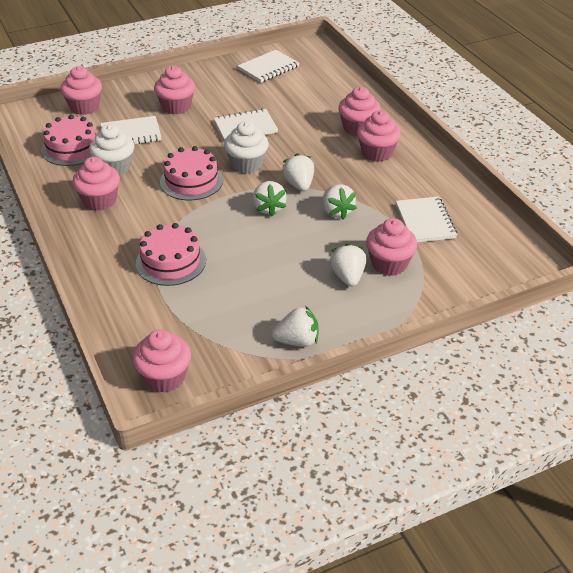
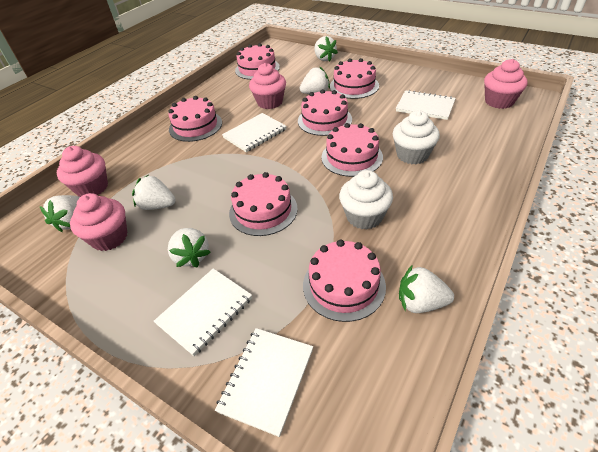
pink cake: 3 -> 7
pink cupcake: 7 -> 4
white strawberry: 5 -> 6

